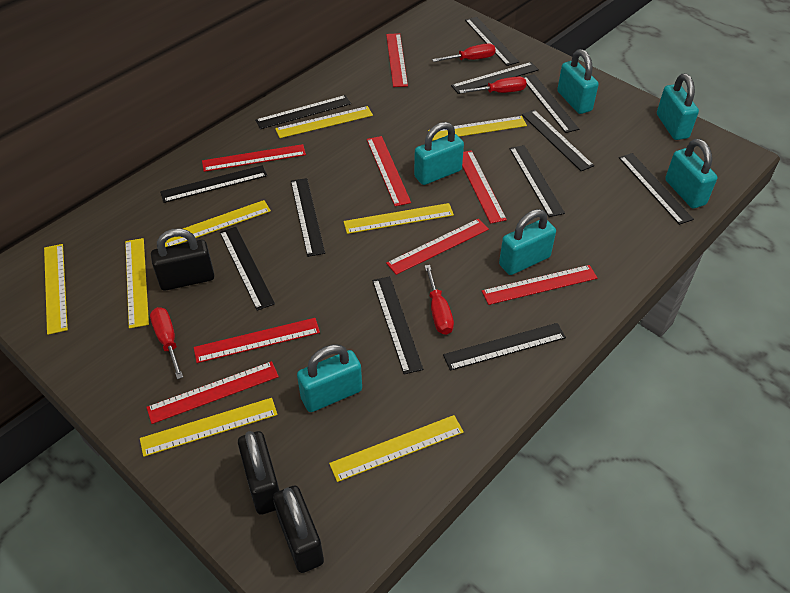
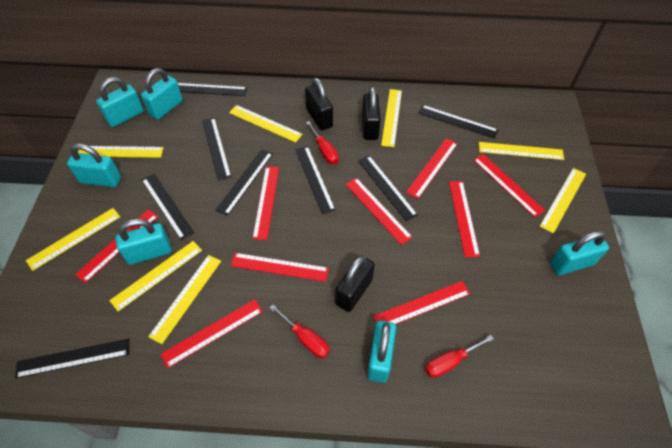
black ruler: 12 -> 8
red ruler: 8 -> 9
red screwdriver: 4 -> 3

